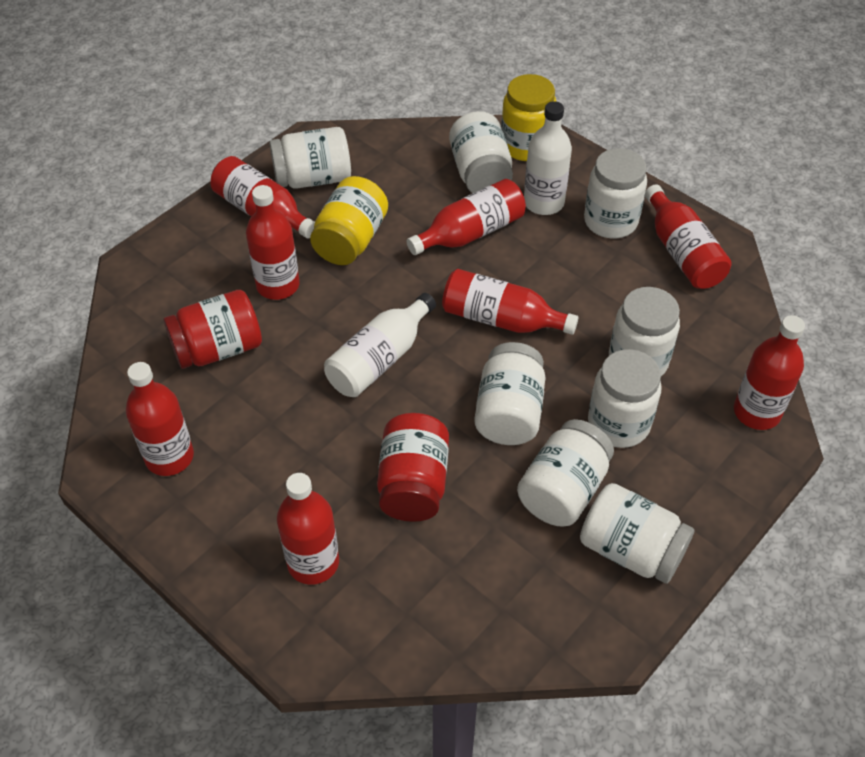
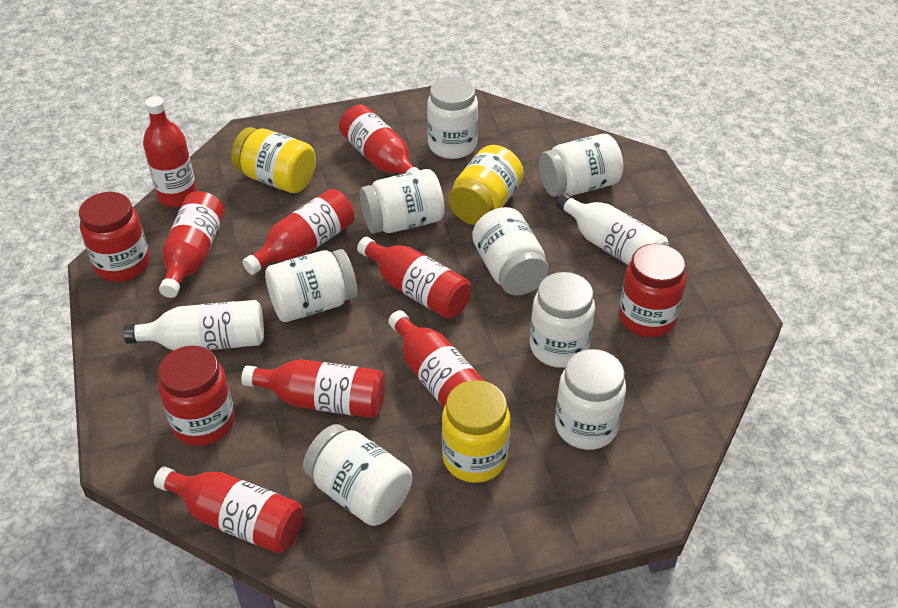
red jar: 2 -> 3
yellow jar: 2 -> 3

